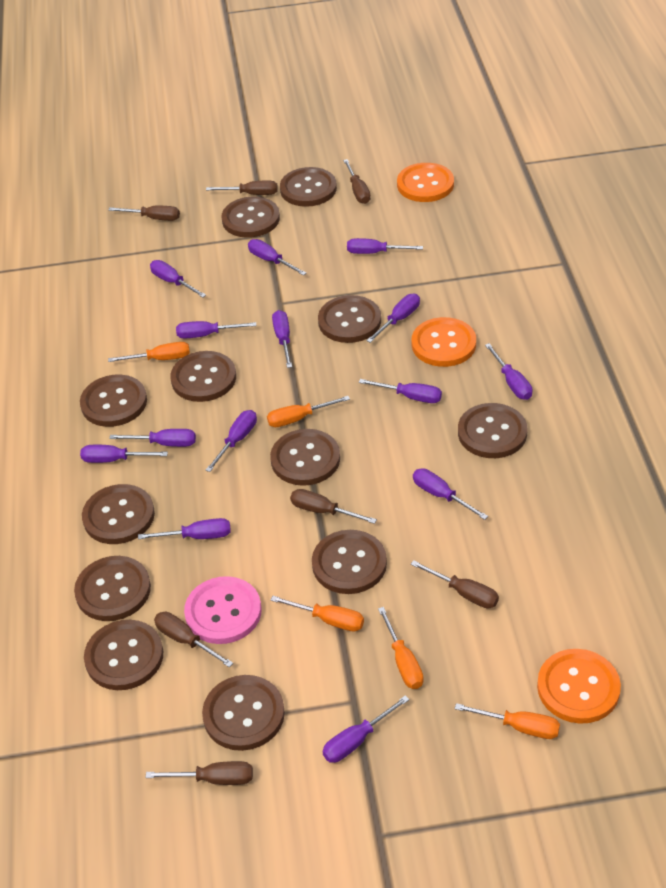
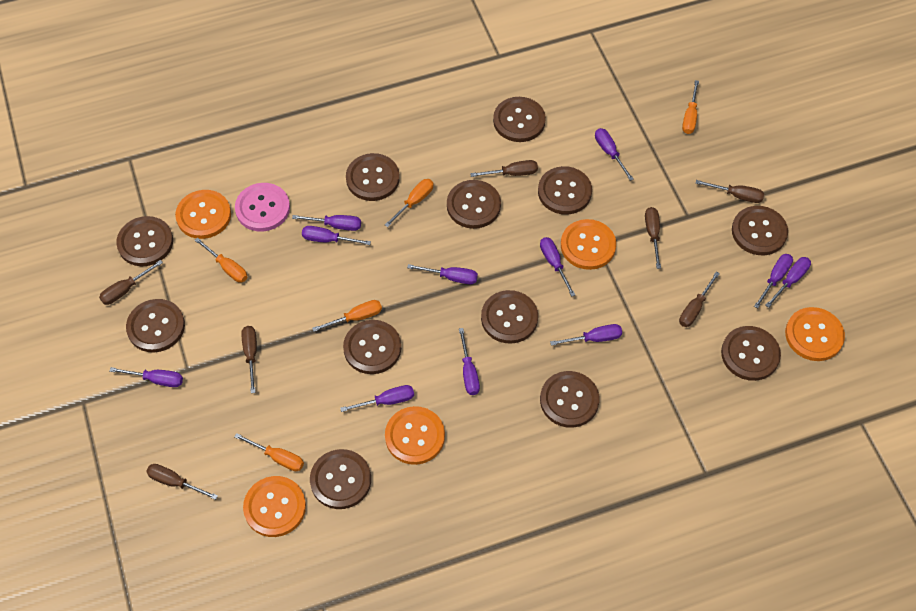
orange button: 3 -> 5
purple screwdriver: 14 -> 11

